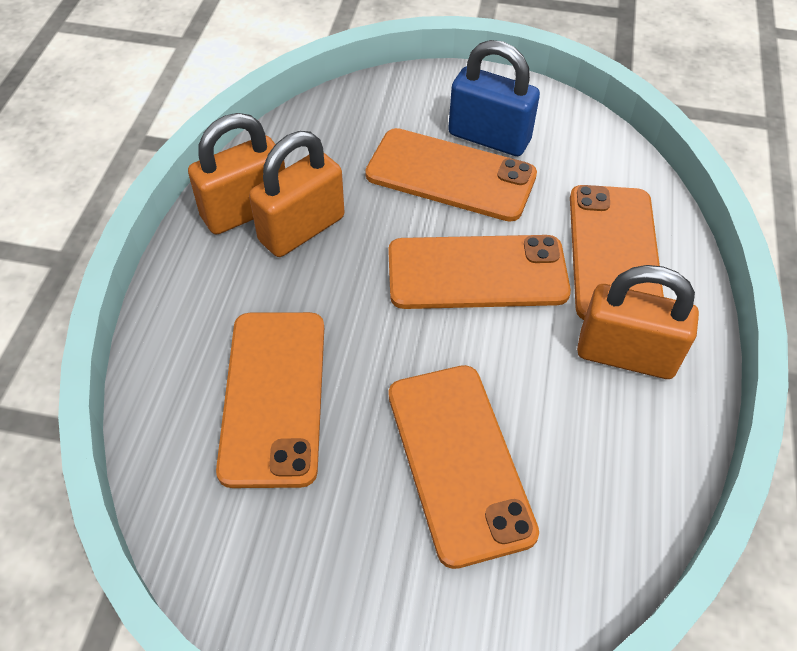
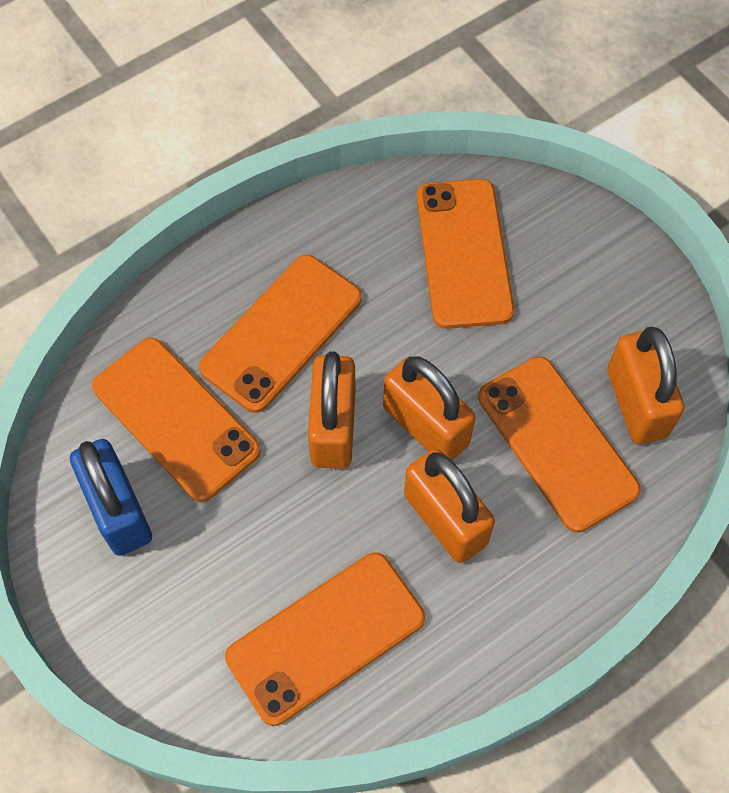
orange padlock: 3 -> 4

